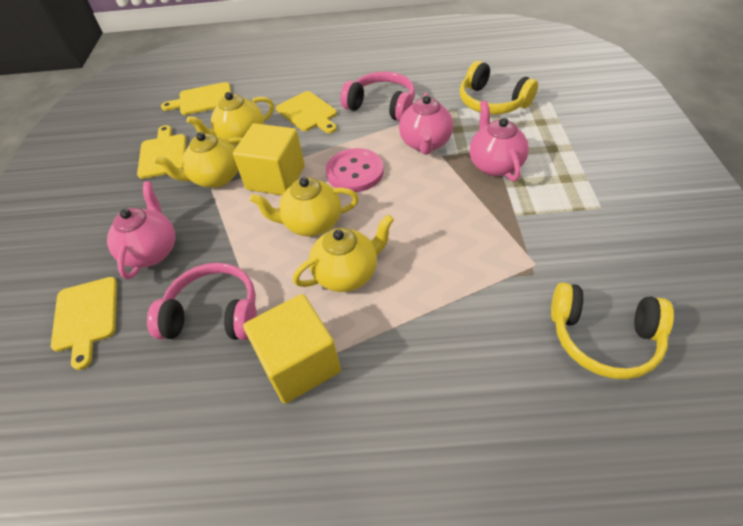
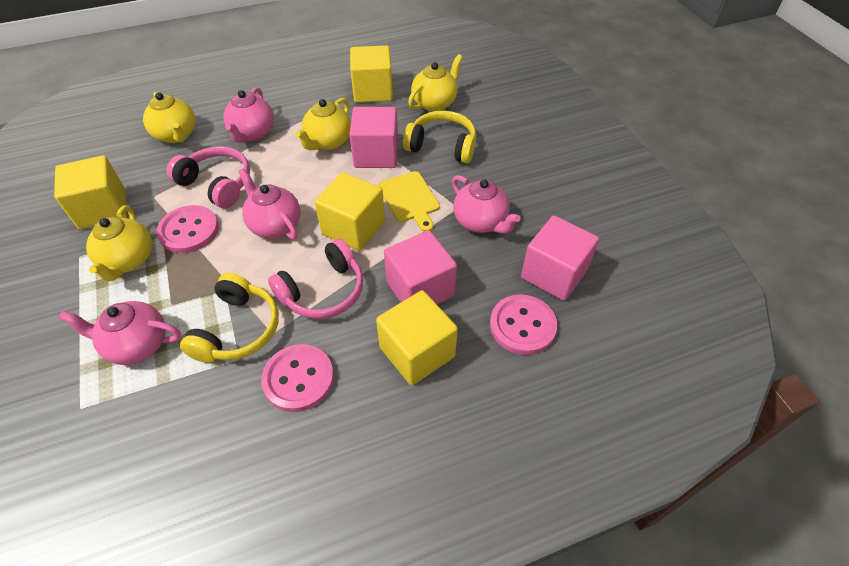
pink button: 1 -> 3
pink cube: 0 -> 3
pink teapot: 3 -> 4
yellow cube: 2 -> 4
yellow cutting board: 4 -> 1

